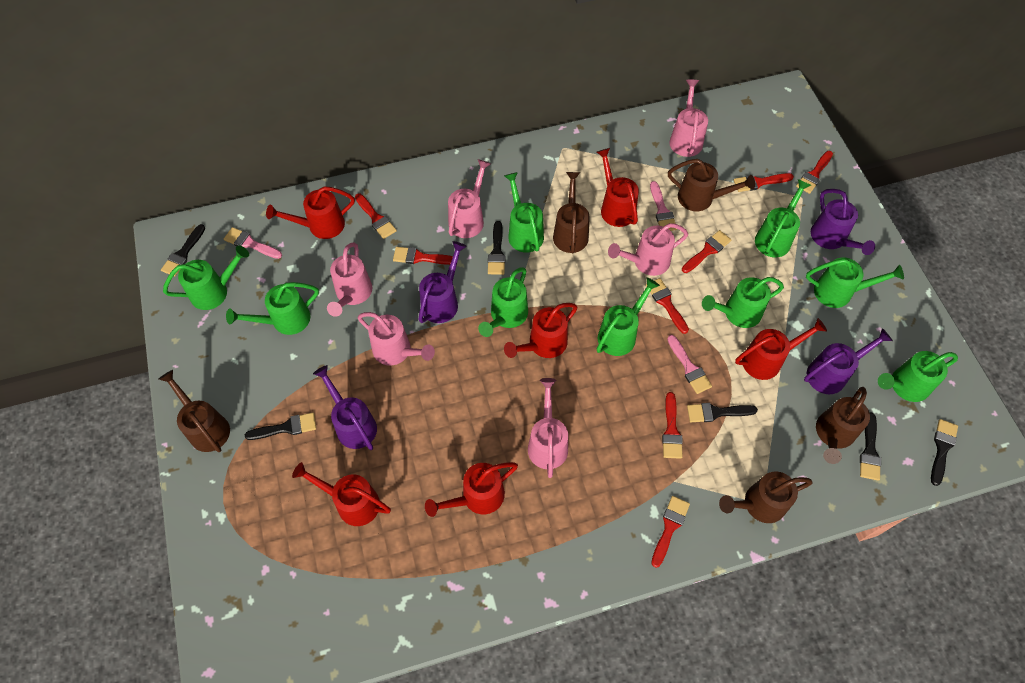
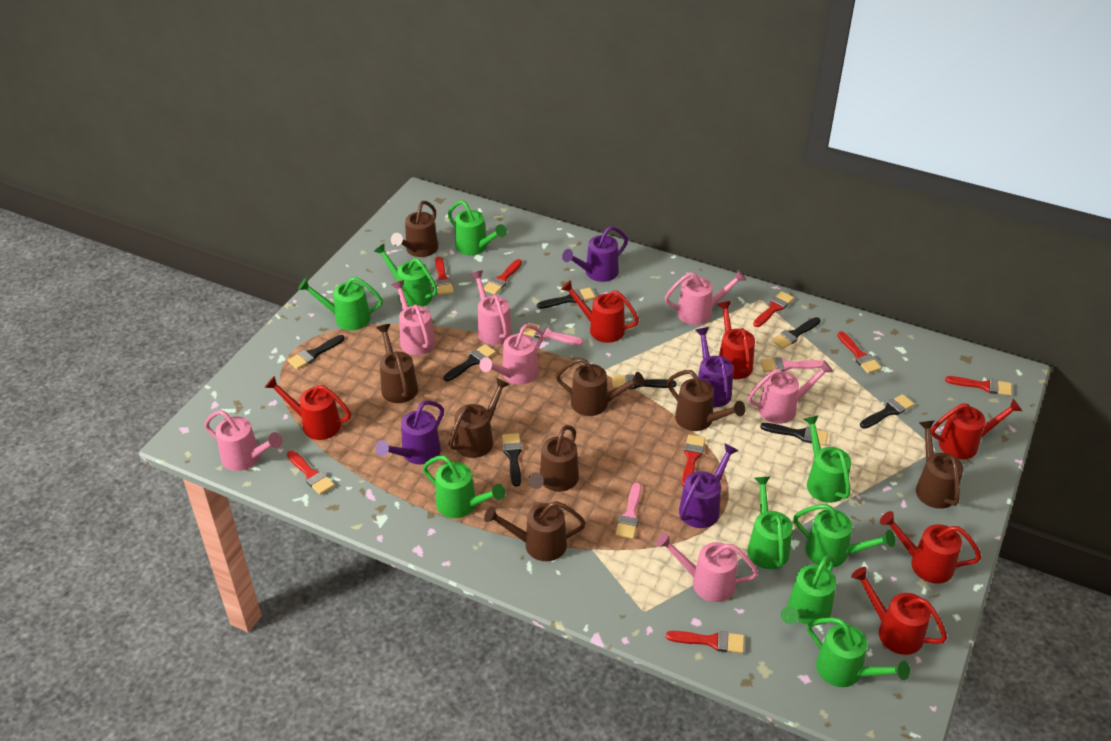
black brush: 6 -> 8
brown watering can: 5 -> 8
pink watering can: 6 -> 7

